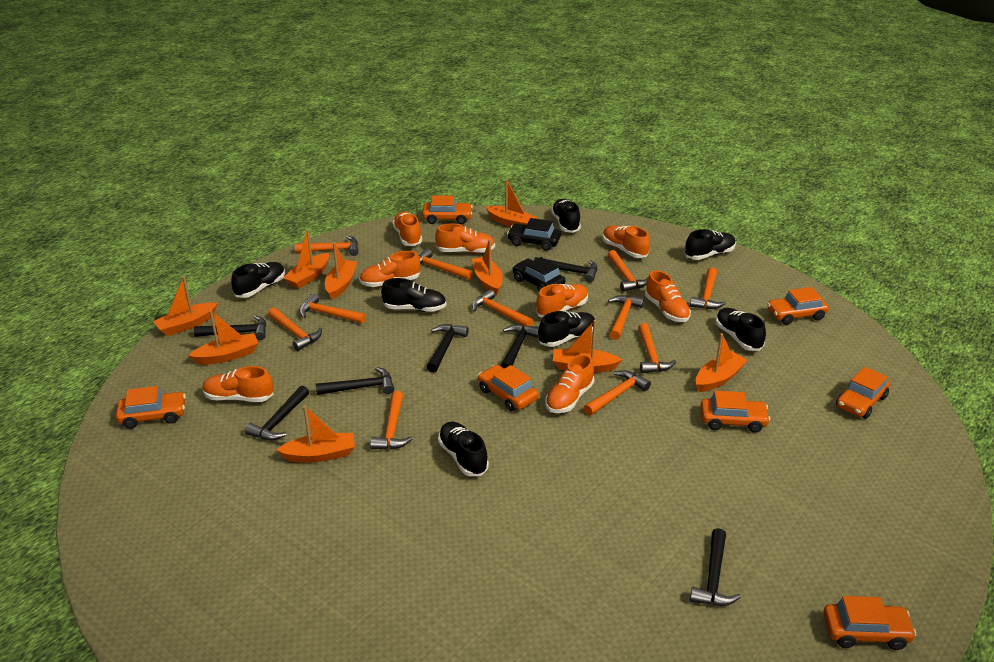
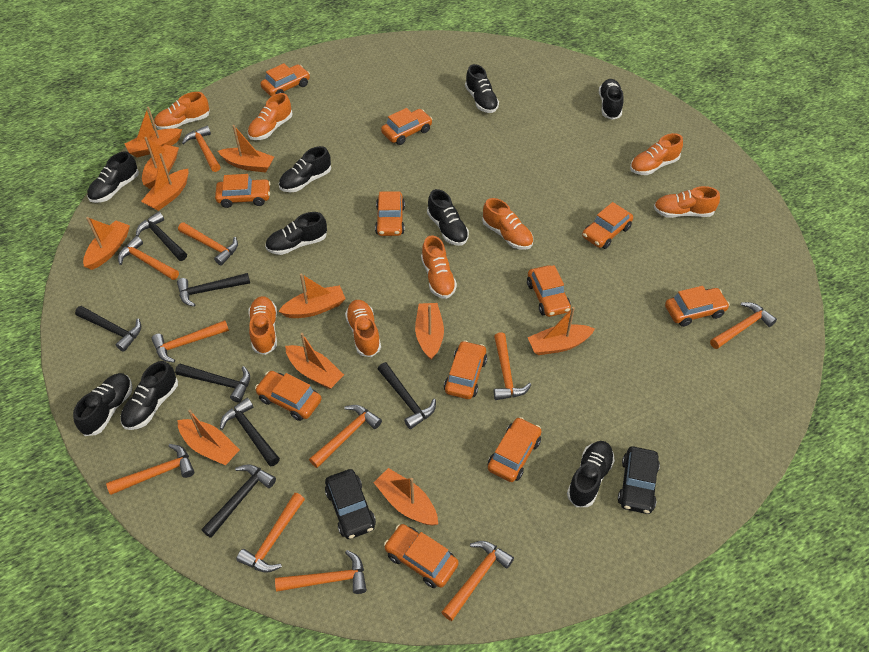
black shoe: 7 -> 9
orange boat: 9 -> 11
orange car: 7 -> 11

